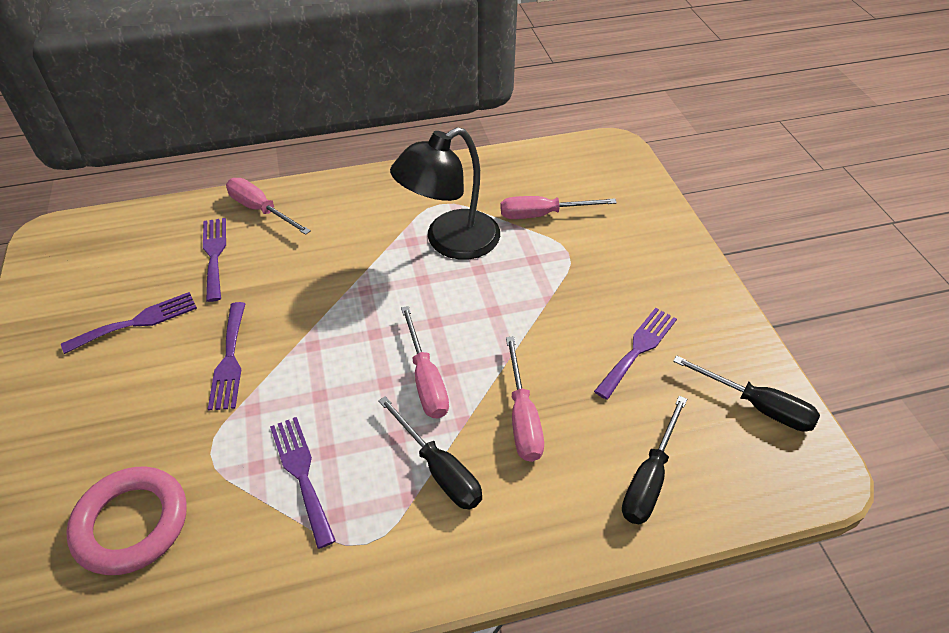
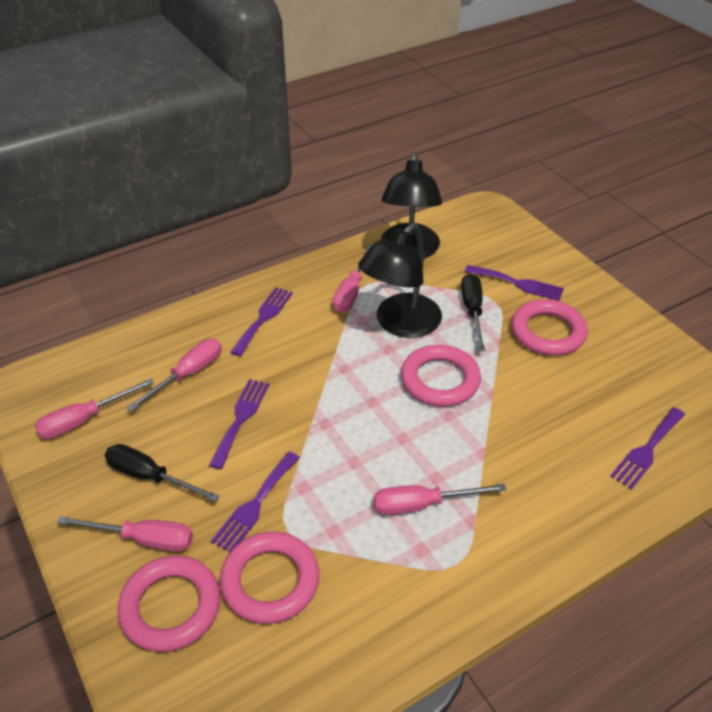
black lamp: 1 -> 2
black screwdriver: 3 -> 2
pink ring: 1 -> 4
pink screwdriver: 4 -> 5

